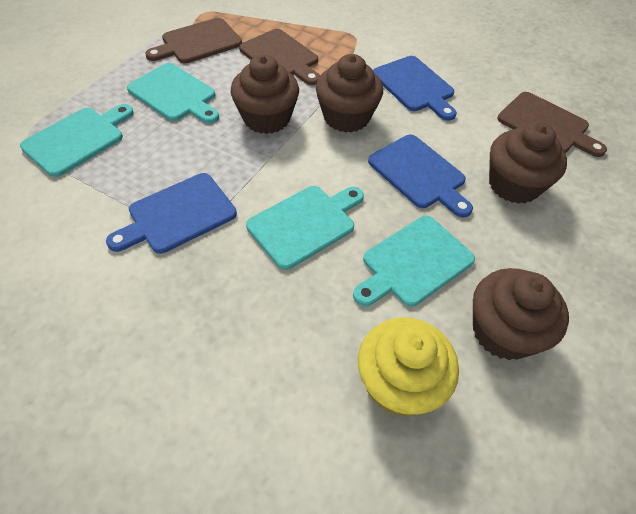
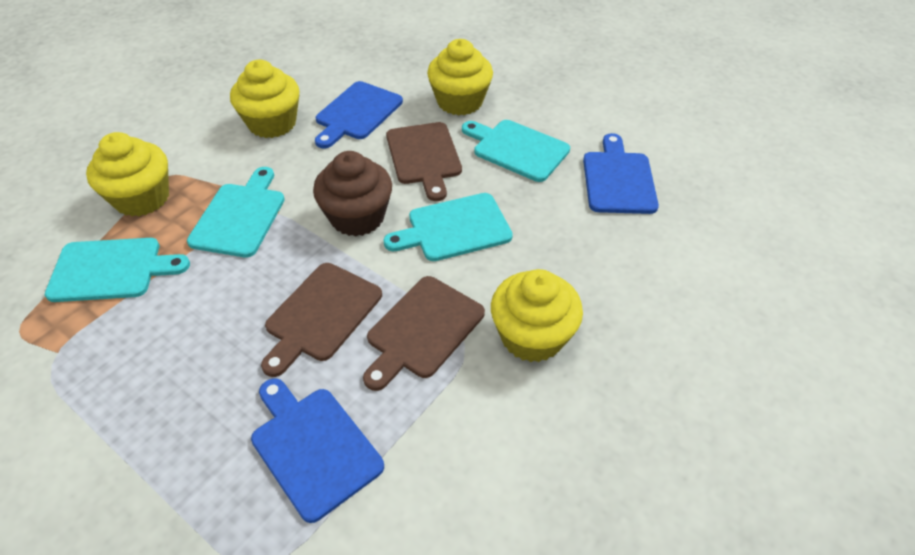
brown cupcake: 4 -> 1
yellow cupcake: 1 -> 4

